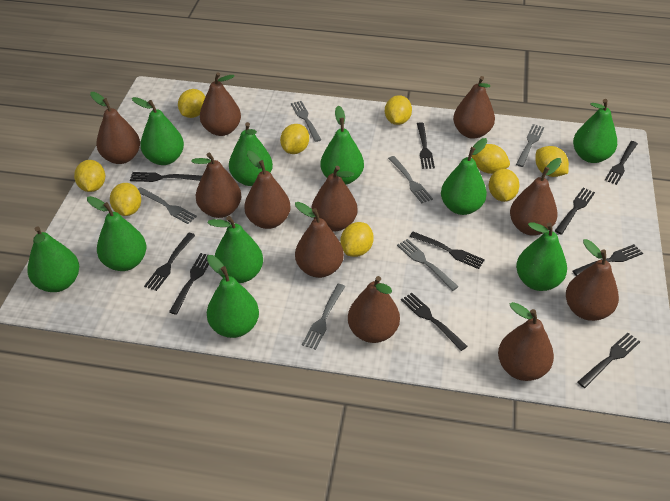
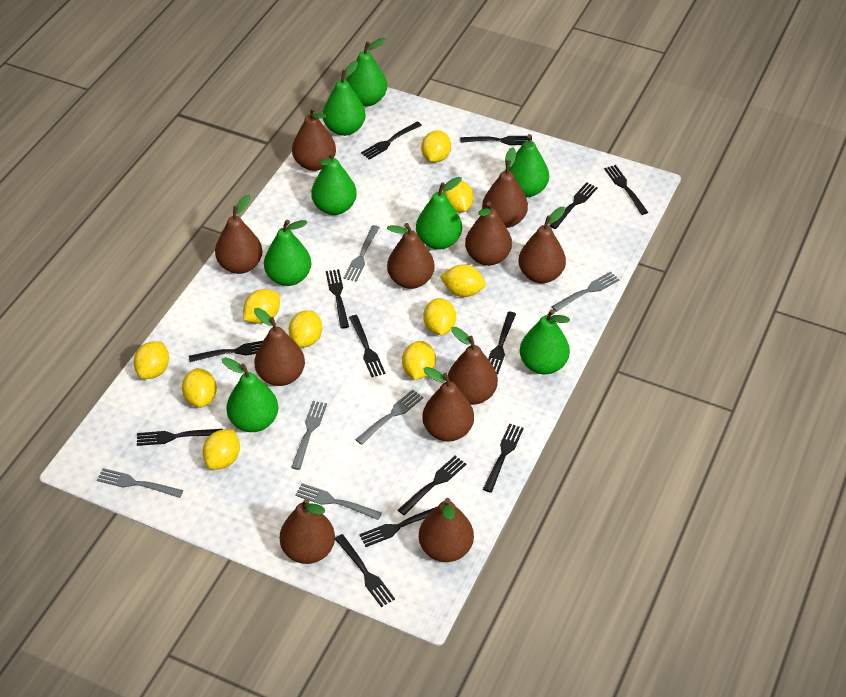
black fork: 10 -> 13
green pear: 10 -> 8
yellow lemon: 9 -> 10

